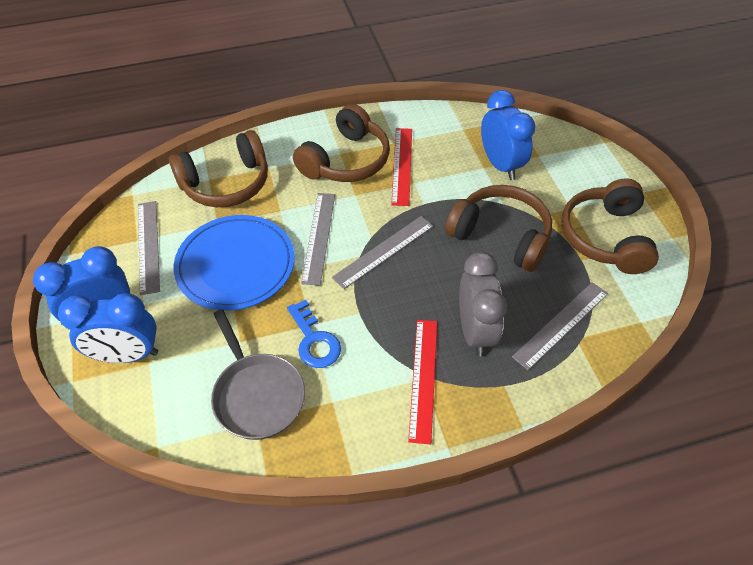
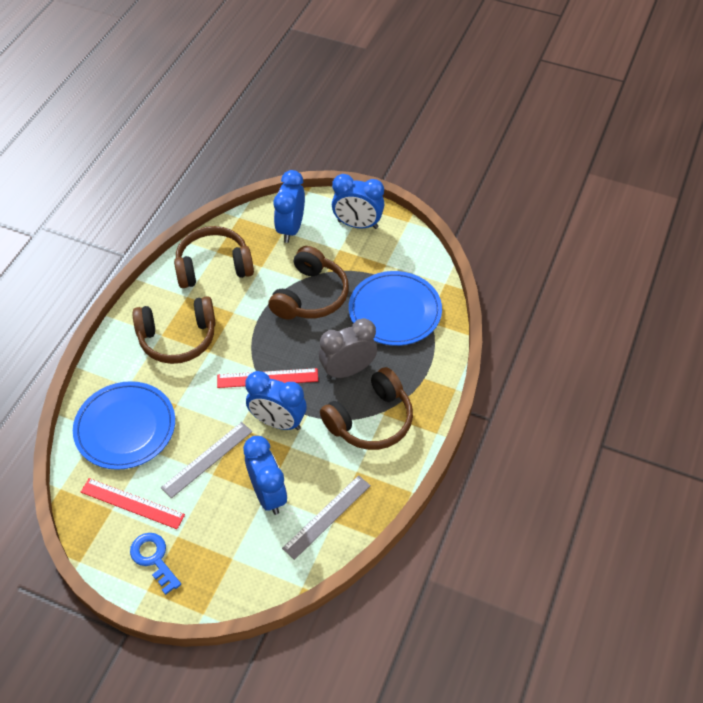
blue clock: 3 -> 4
blue plate: 1 -> 2
grey pan: 1 -> 0
grey ruler: 4 -> 2

